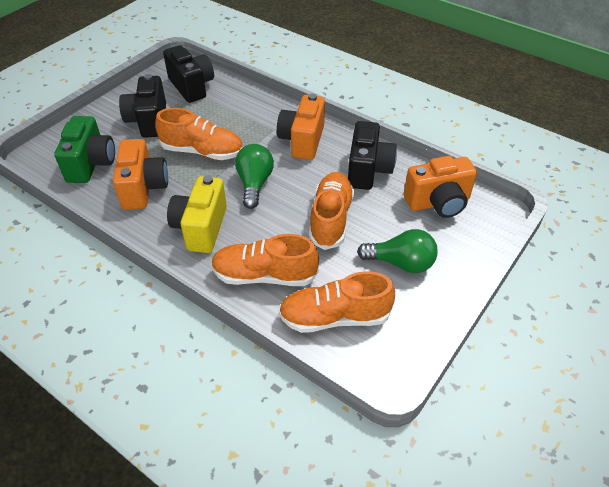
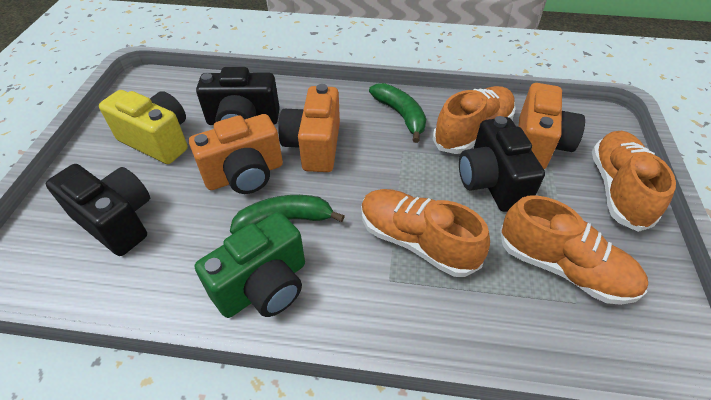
green banana: 0 -> 2
green light bulb: 2 -> 0

